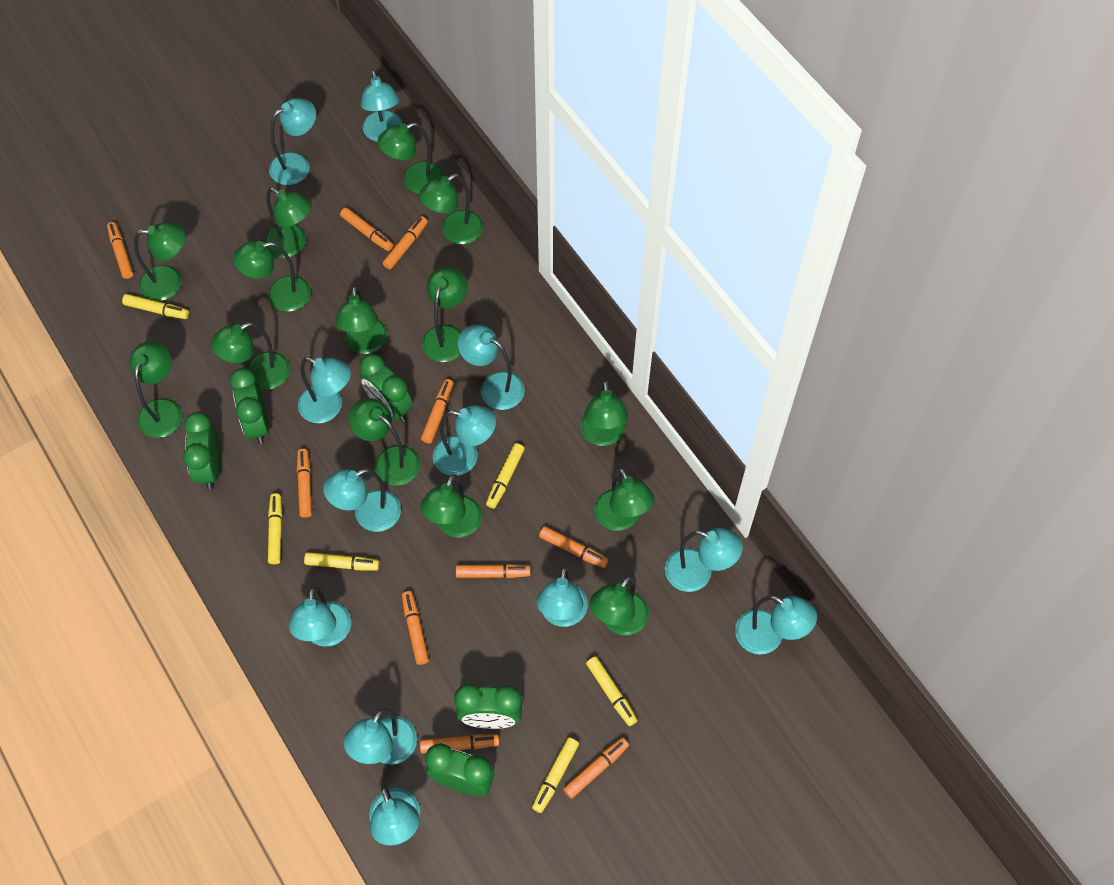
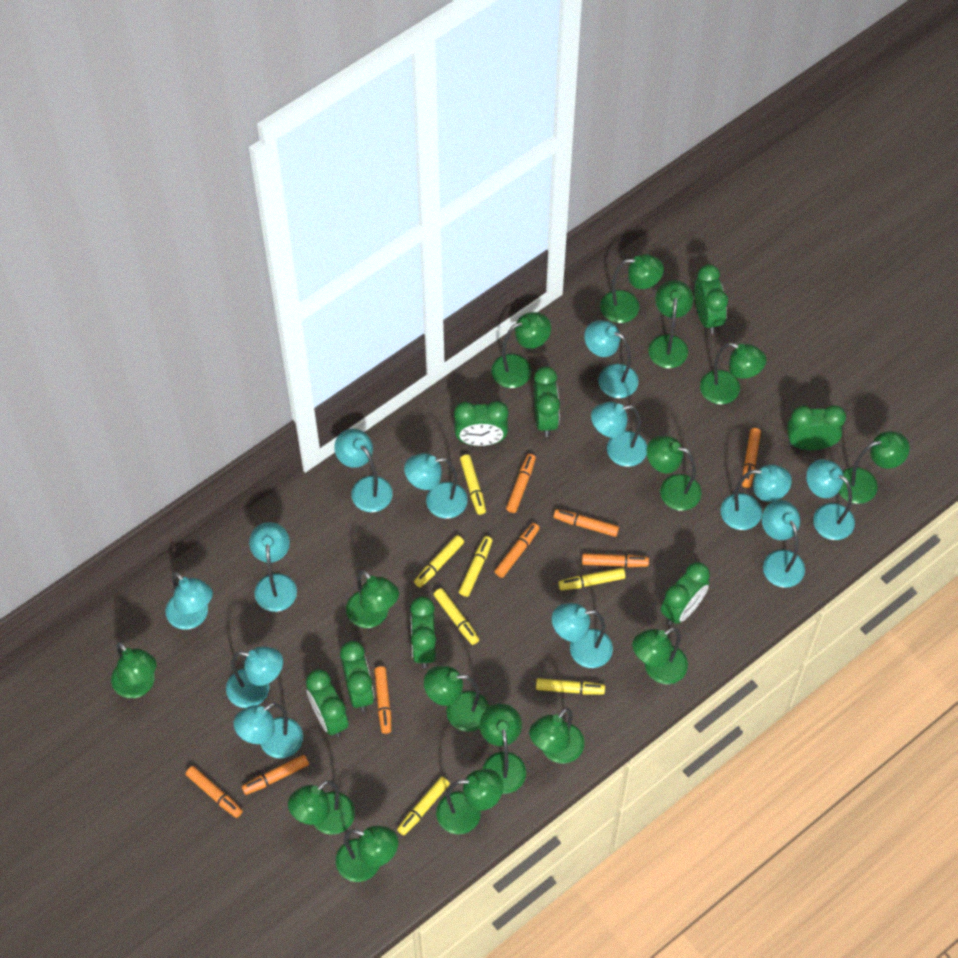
green clock: 5 -> 8
green lamp: 14 -> 15
orange marker: 10 -> 8
yellow marker: 6 -> 7

